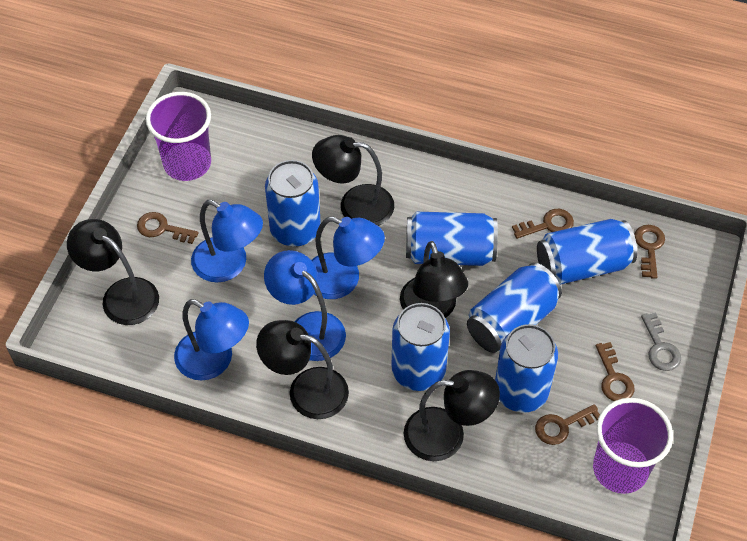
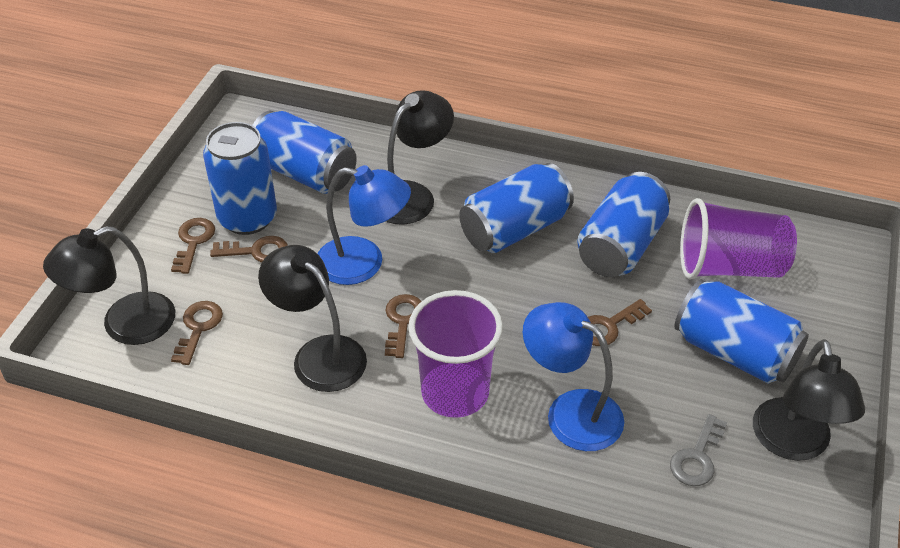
black lamp: 5 -> 4
blue can: 6 -> 5
blue lamp: 4 -> 2

